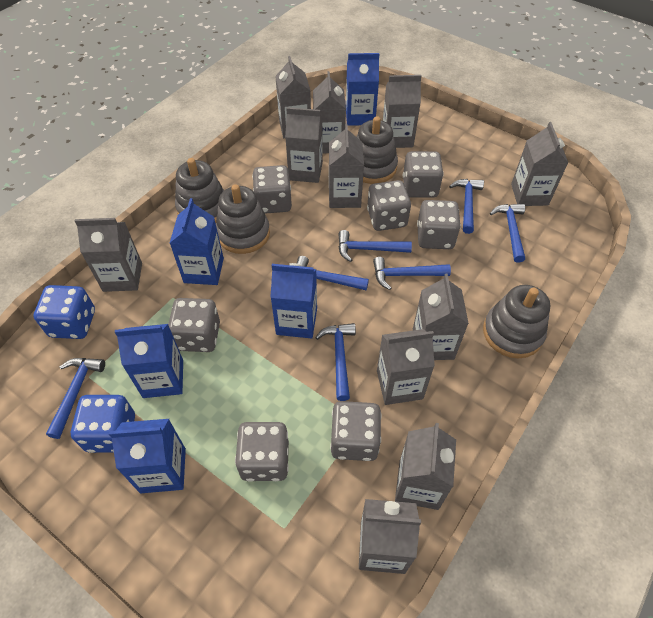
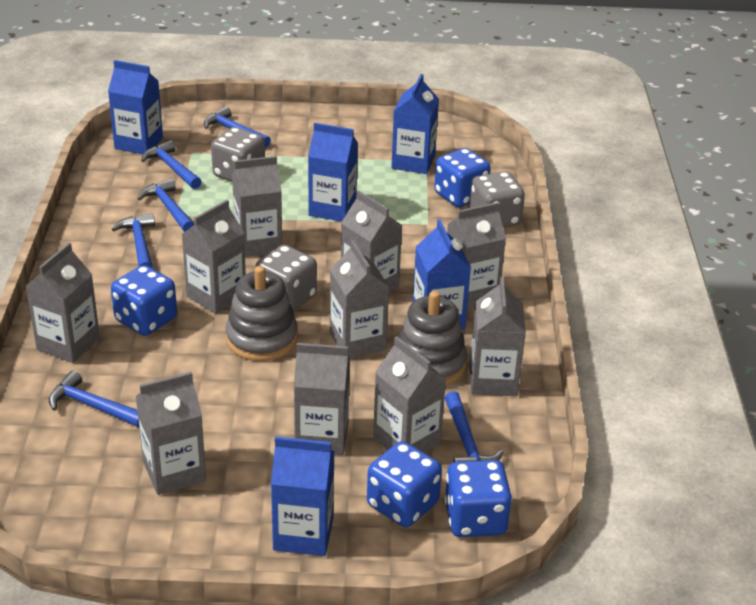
blue dice: 2 -> 4
blue hammer: 7 -> 6
grey carton: 11 -> 10
grey dice: 7 -> 3
grey stacking toy: 4 -> 2

